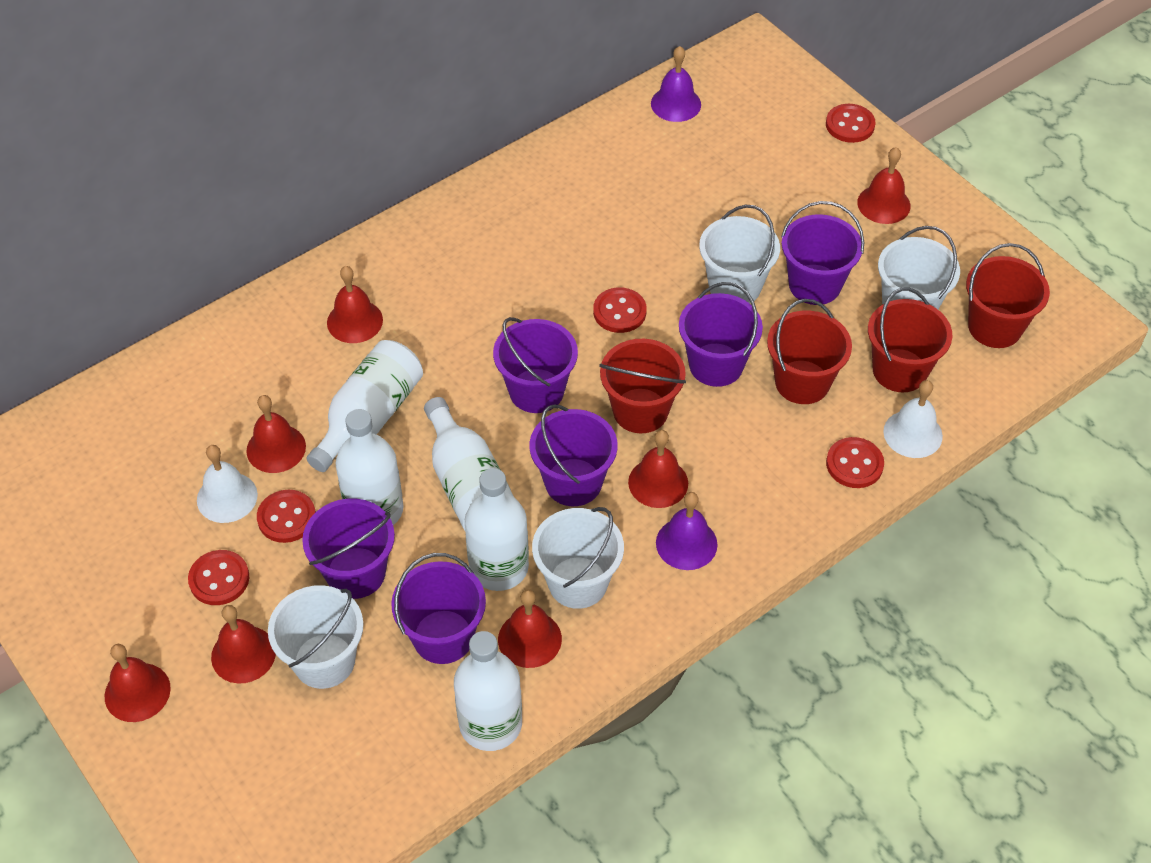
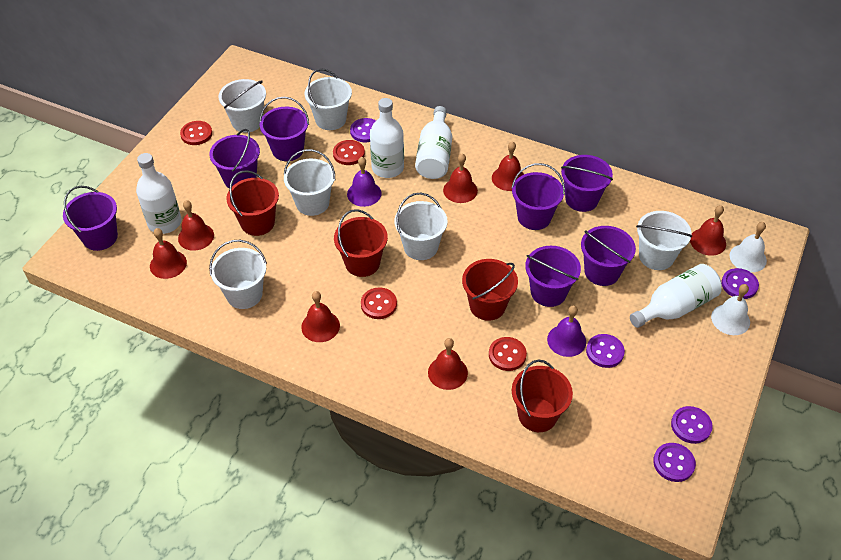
purple bucket: 6 -> 7
purple button: 0 -> 5
red button: 5 -> 4
white bottle: 5 -> 4
white bucket: 4 -> 6

